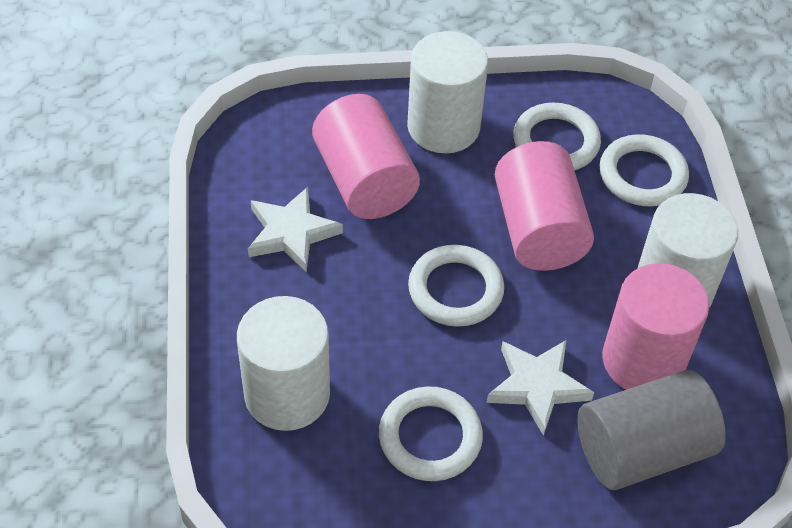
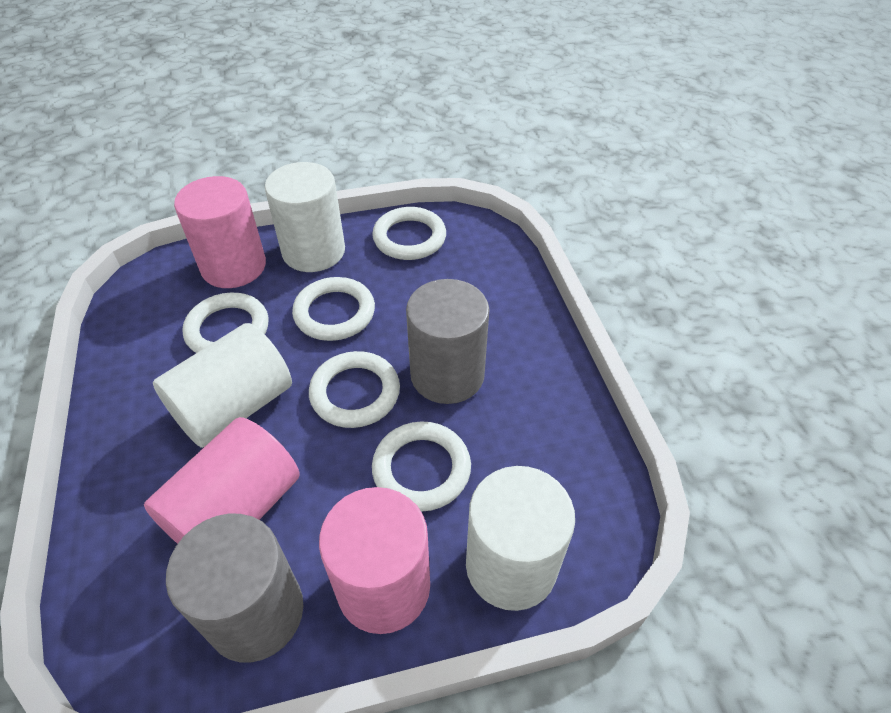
grey cylinder: 1 -> 2
white ring: 4 -> 5
white star: 2 -> 0

